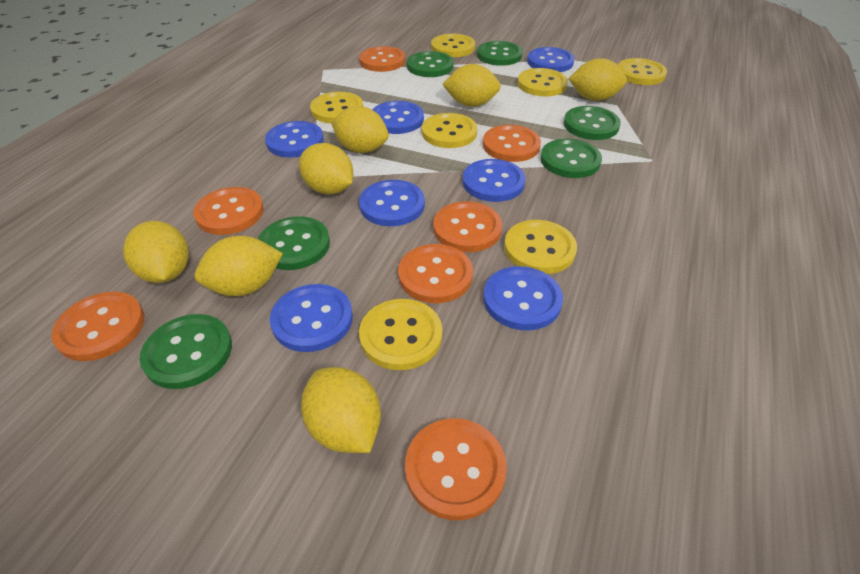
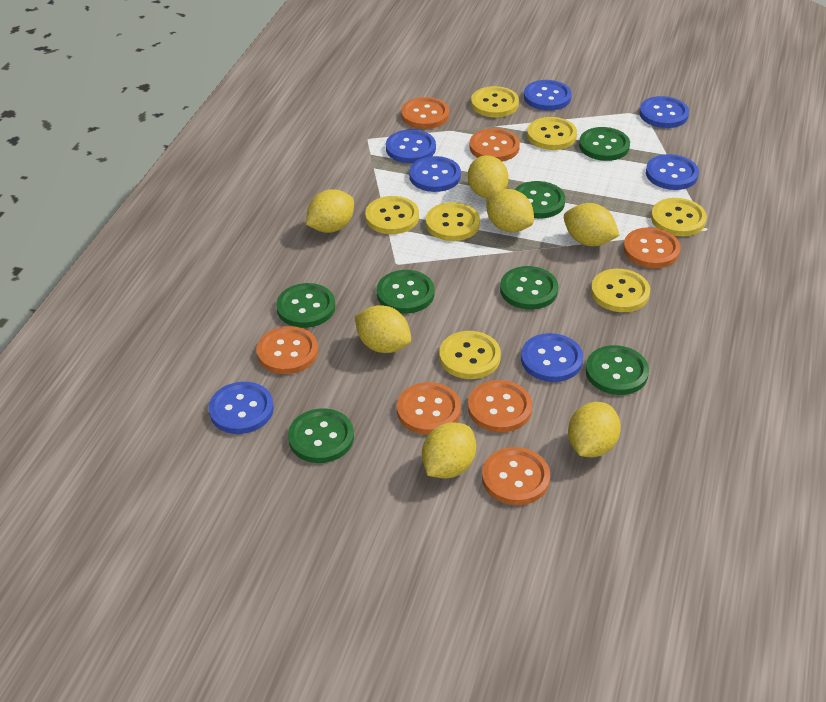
green button: 6 -> 7

